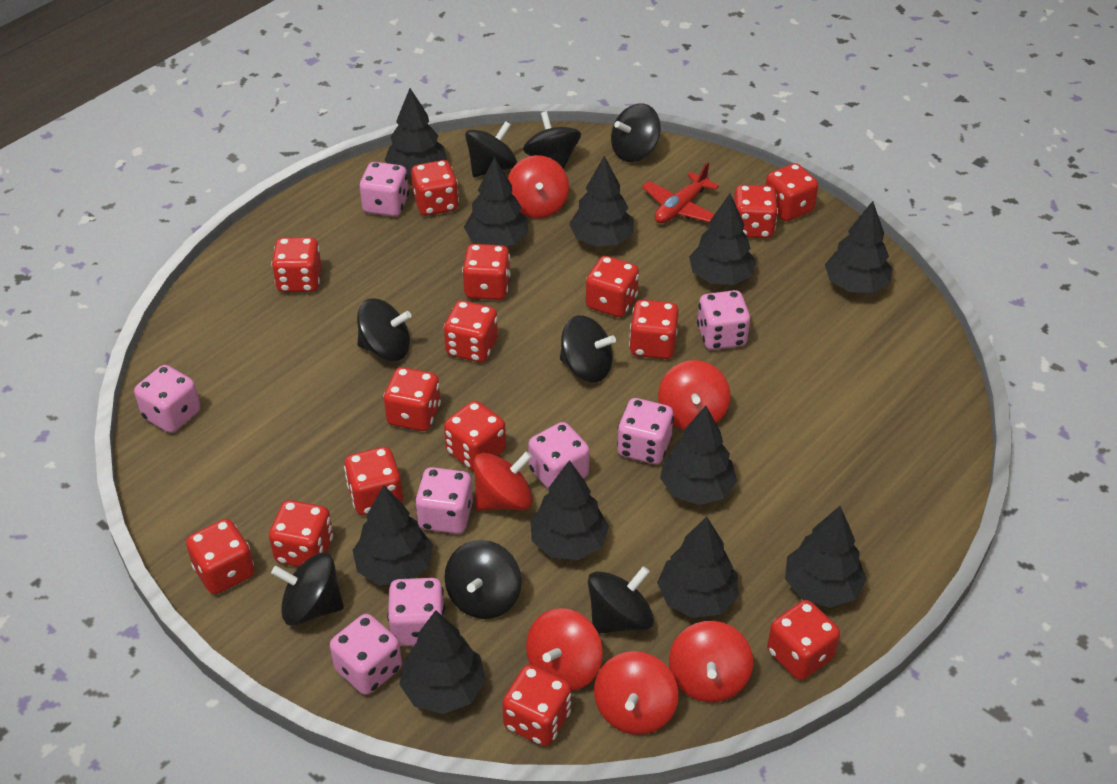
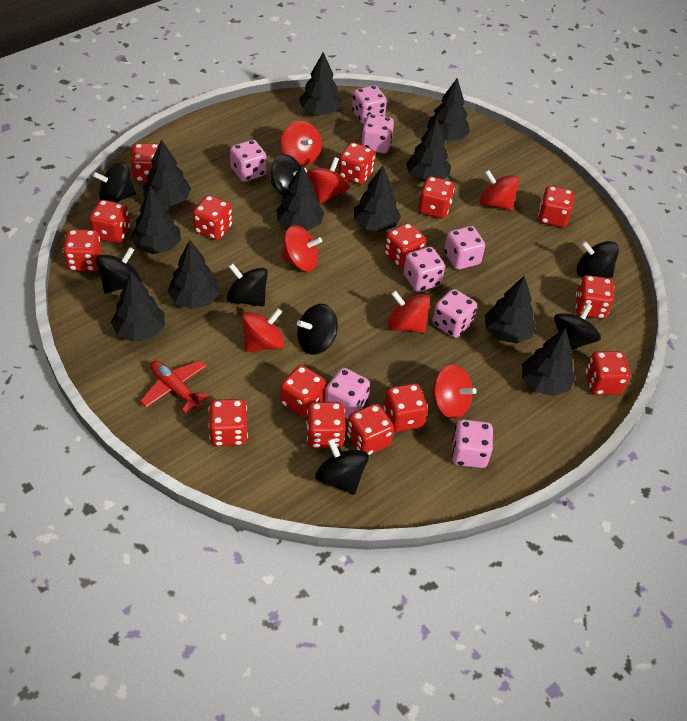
red spinning top: 6 -> 7

